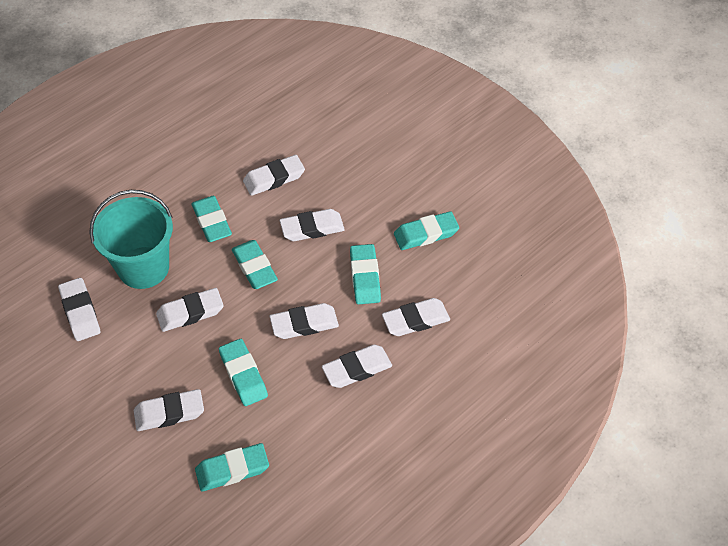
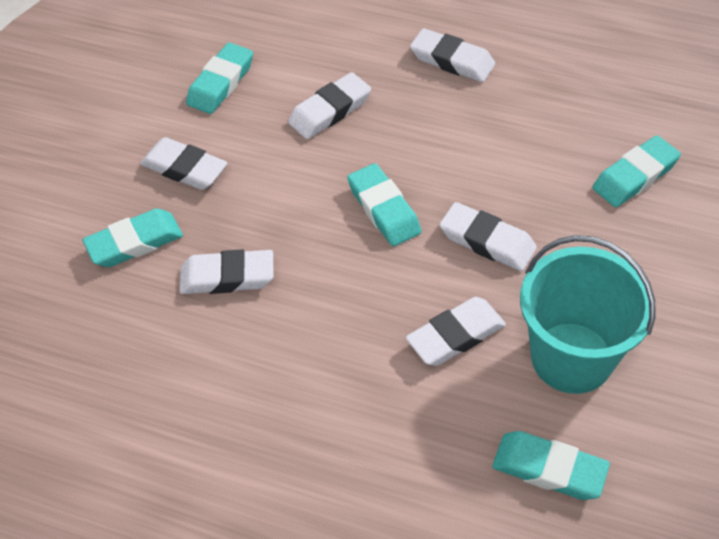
turquoise eraser: 6 -> 5
white eraser: 8 -> 6

